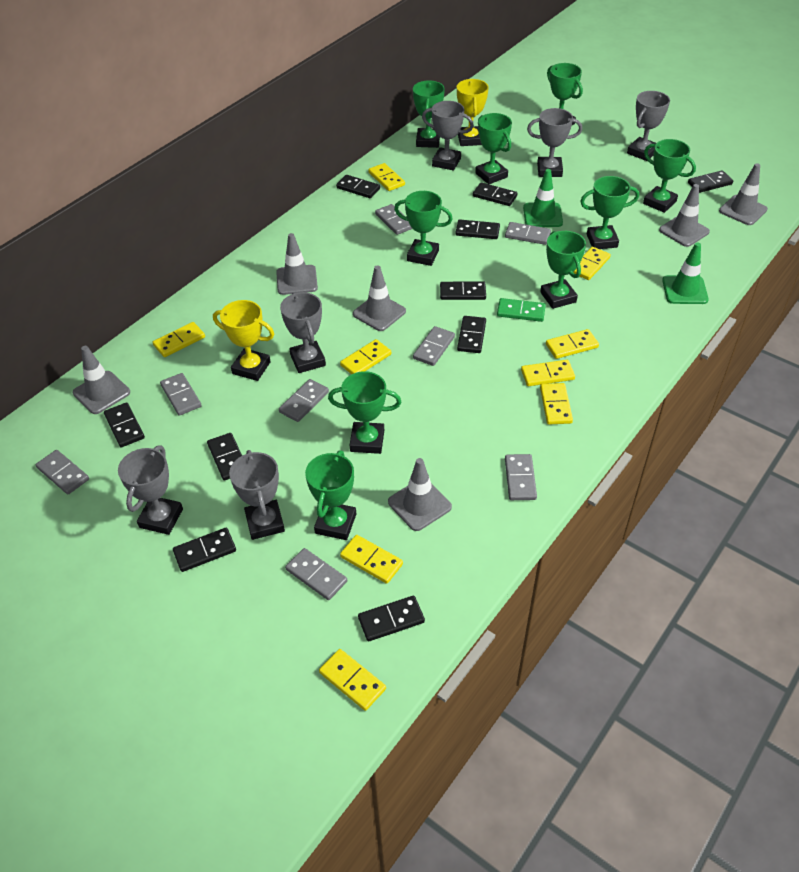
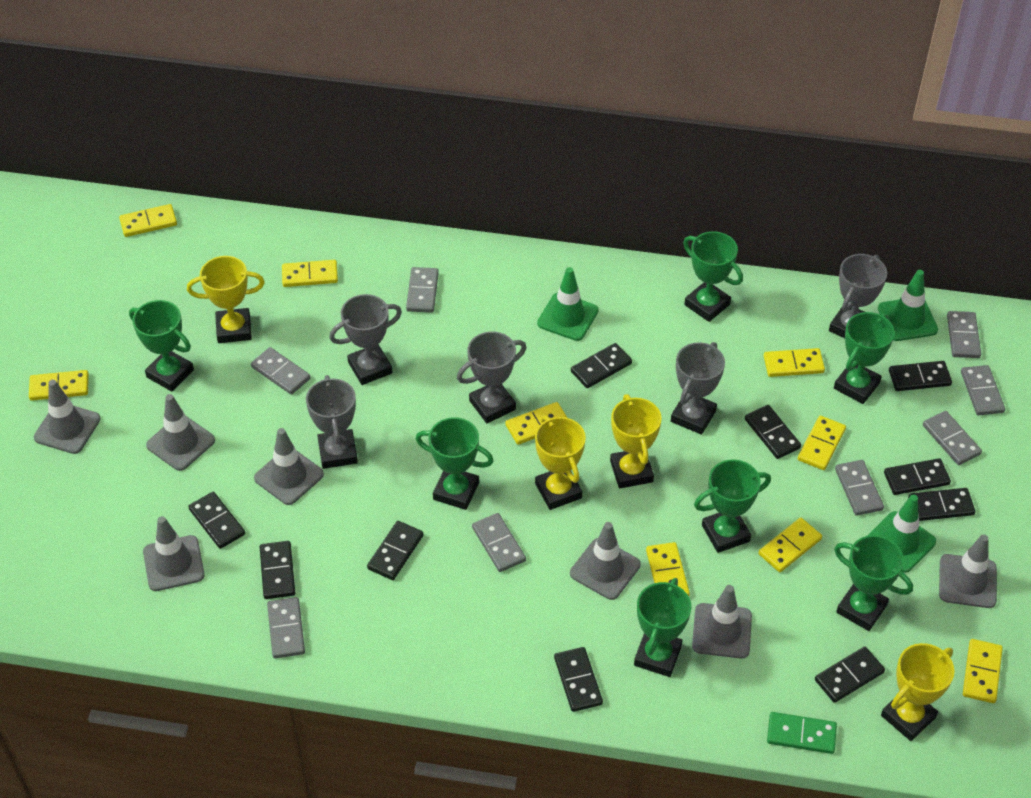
green traffic cone: 2 -> 3
green trophy: 9 -> 7
grey traffic cone: 6 -> 7
grey trophy: 6 -> 5
yellow trophy: 2 -> 4

